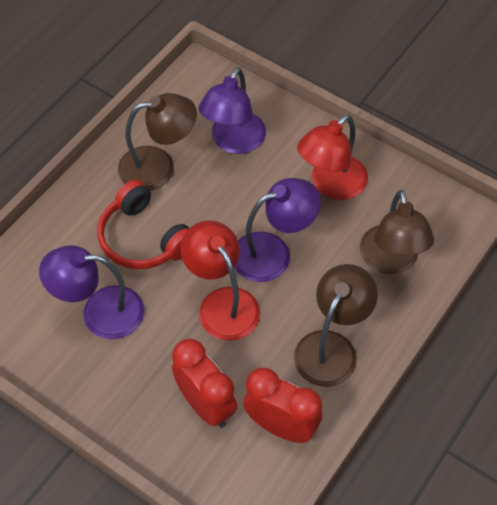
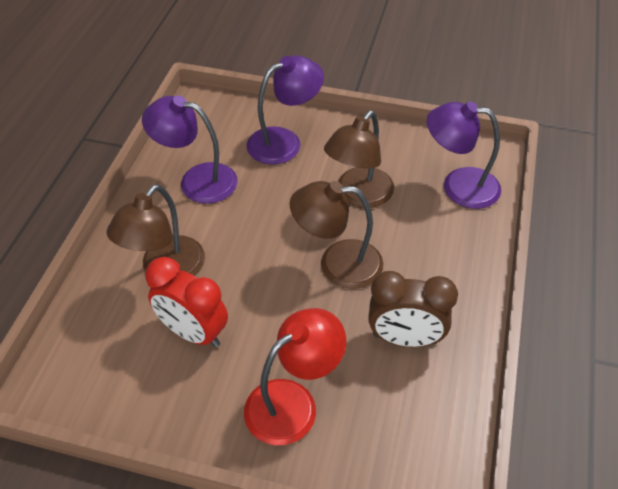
brown clock: 0 -> 1
red clock: 2 -> 1
red headphones: 1 -> 0
red lamp: 2 -> 1

